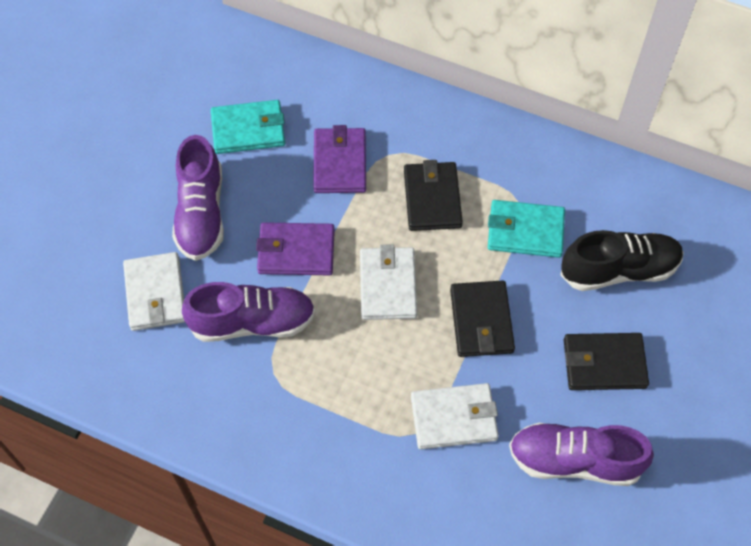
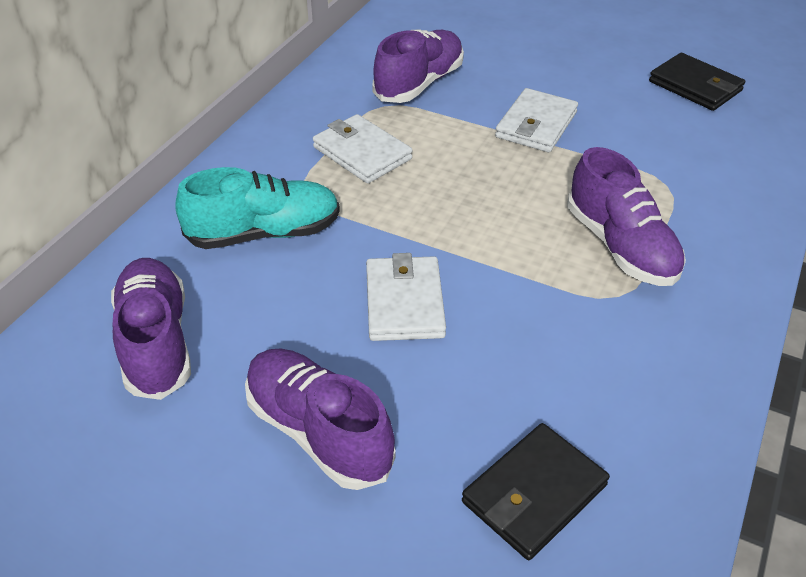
black shoe: 1 -> 0
black wallet: 3 -> 2
purple shoe: 3 -> 4
purple wallet: 2 -> 0
turquoise shoe: 0 -> 1
turquoise wallet: 2 -> 0

